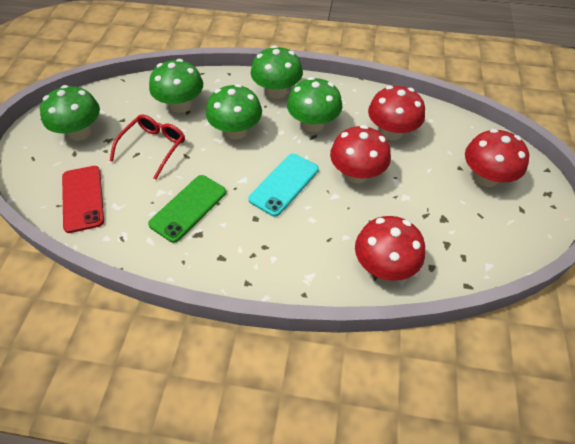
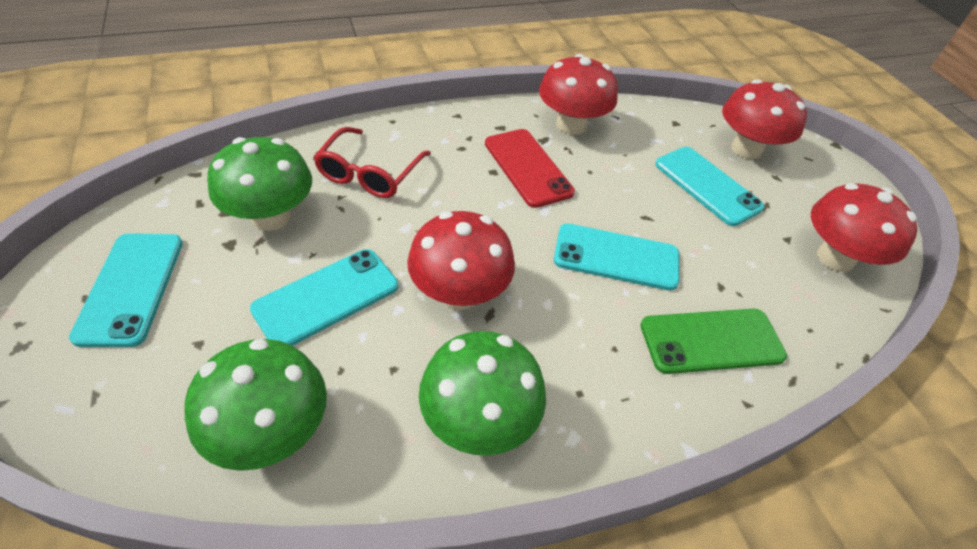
green mushroom: 5 -> 3
turquoise phone: 1 -> 4

